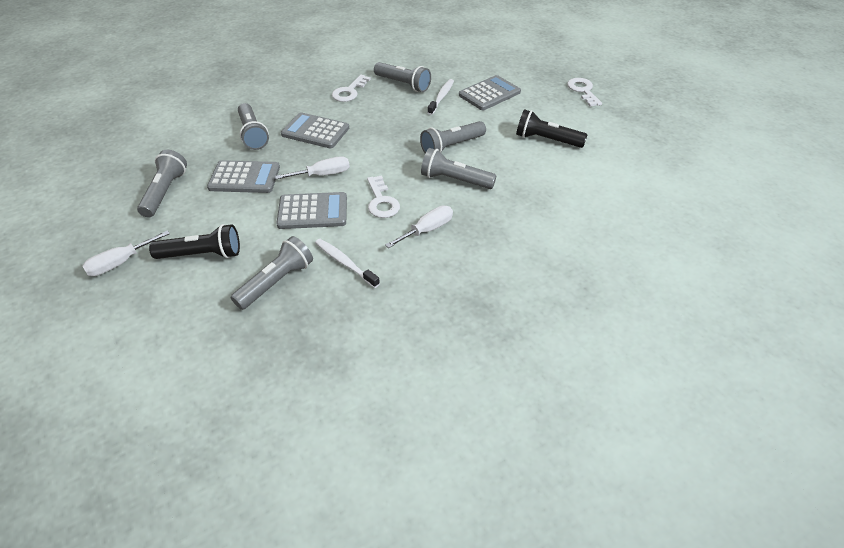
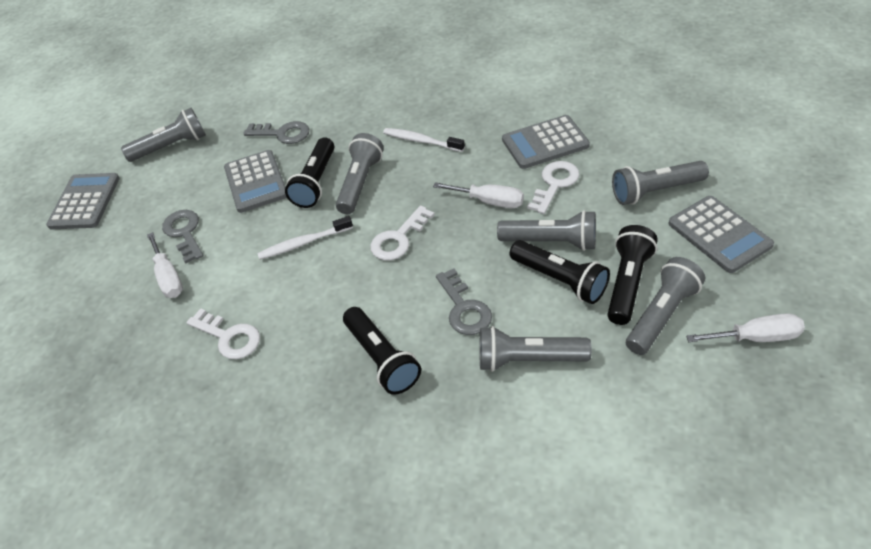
black flashlight: 2 -> 4
grey key: 0 -> 3

